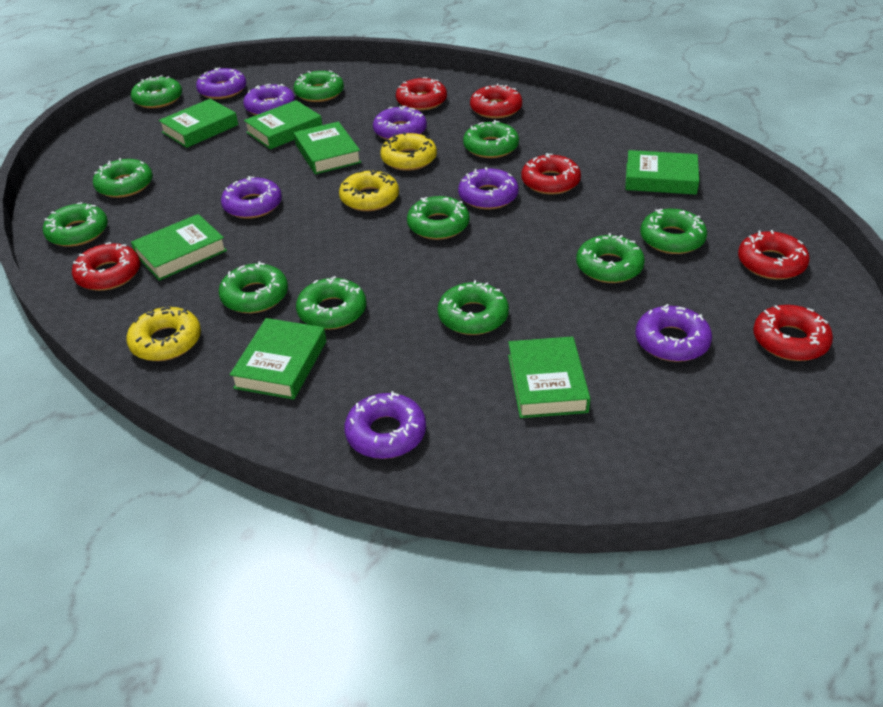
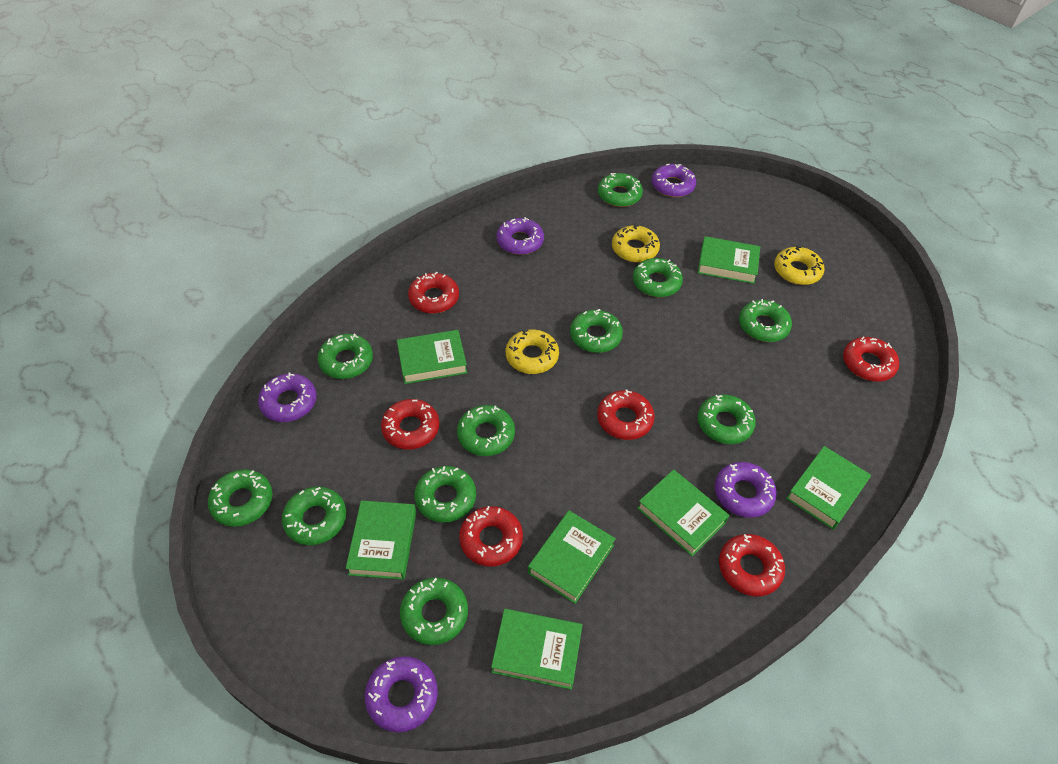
purple donut: 7 -> 5

